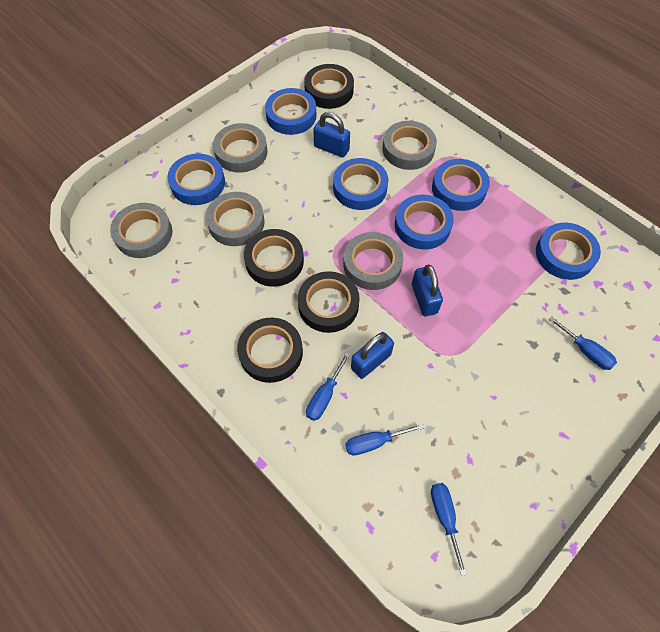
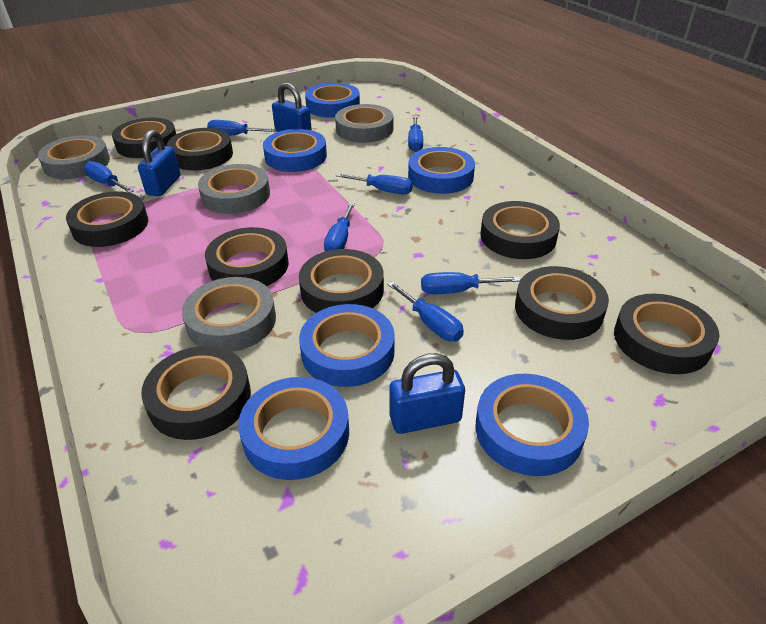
black tape: 4 -> 9
blue screwdriver: 4 -> 7
grey tape: 5 -> 4

